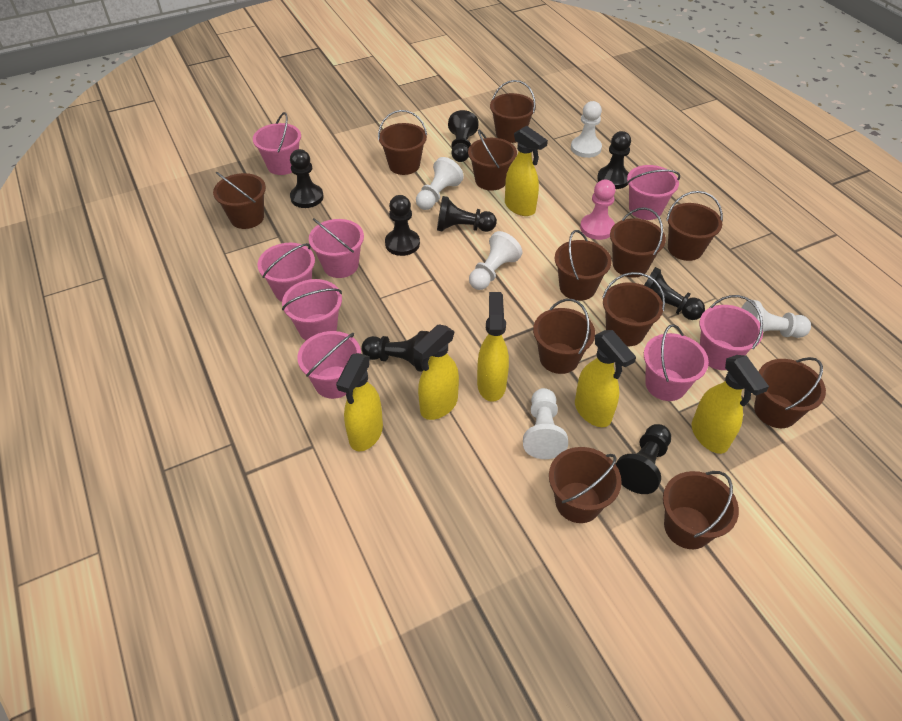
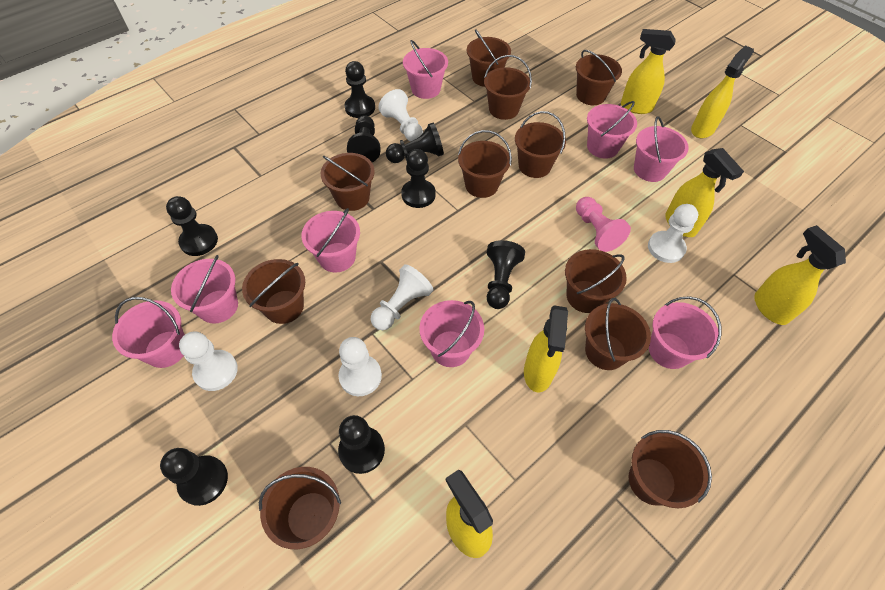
brown bucket: 12 -> 11

